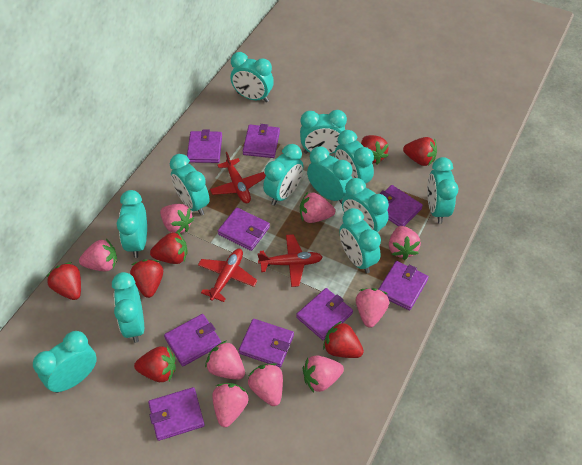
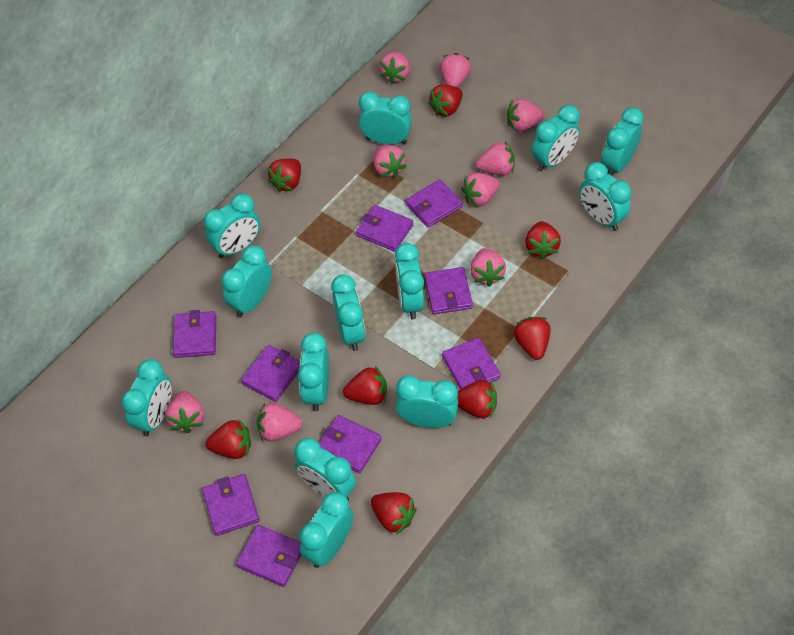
red plane: 3 -> 0
red strawberry: 7 -> 8
turquoise clock: 12 -> 13

